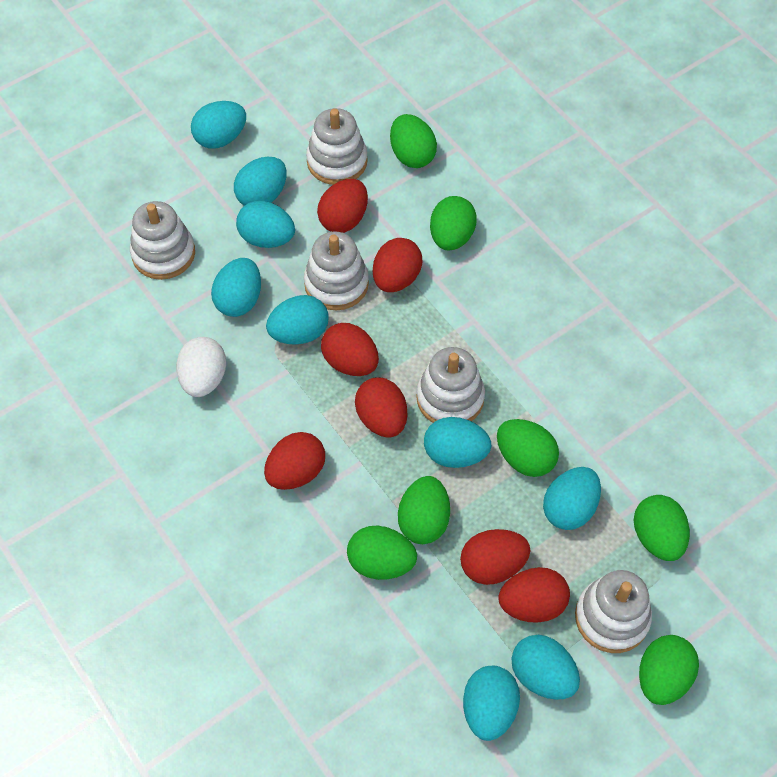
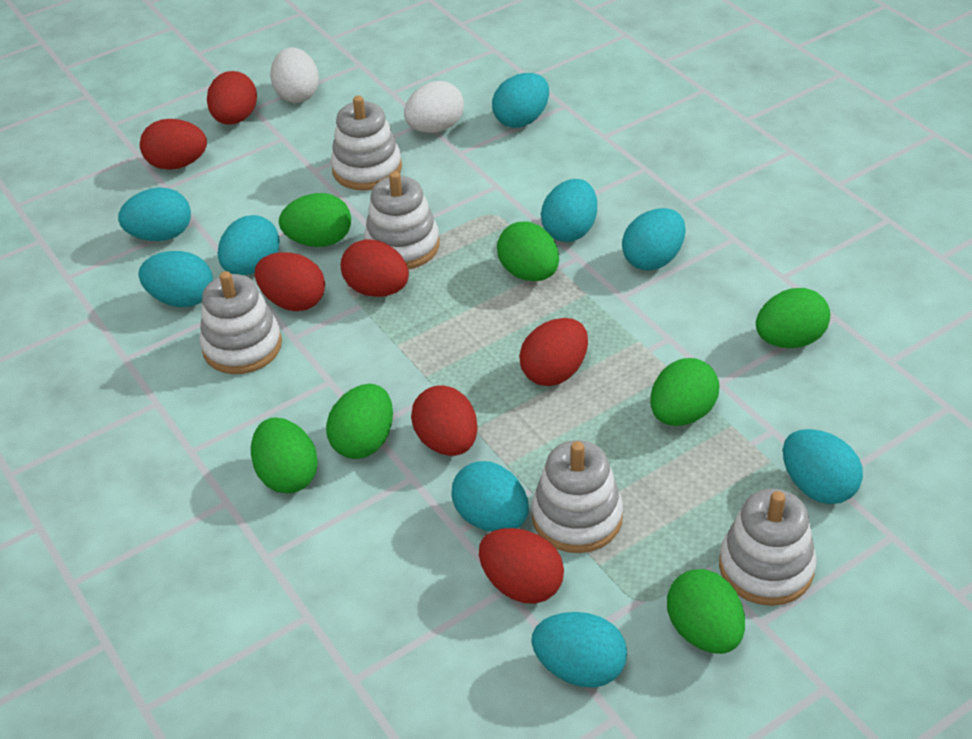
white egg: 1 -> 2

